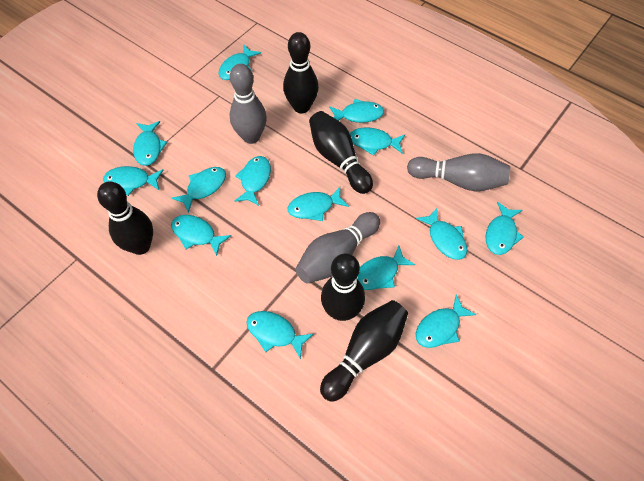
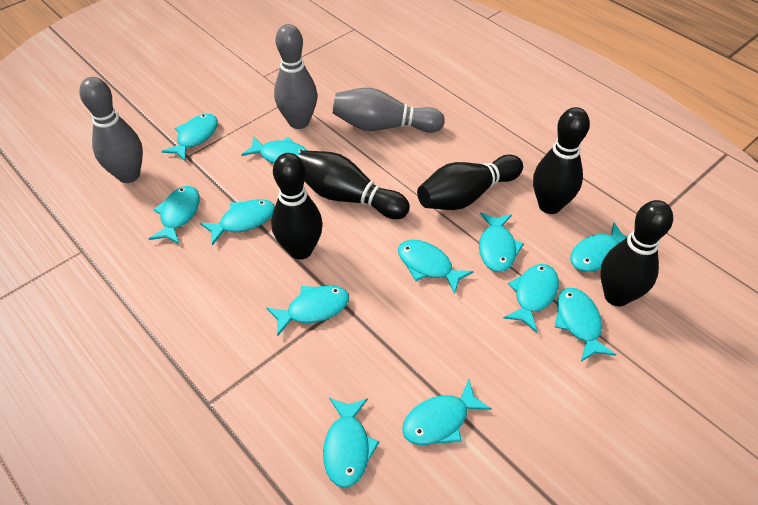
turquoise fish: 14 -> 12

